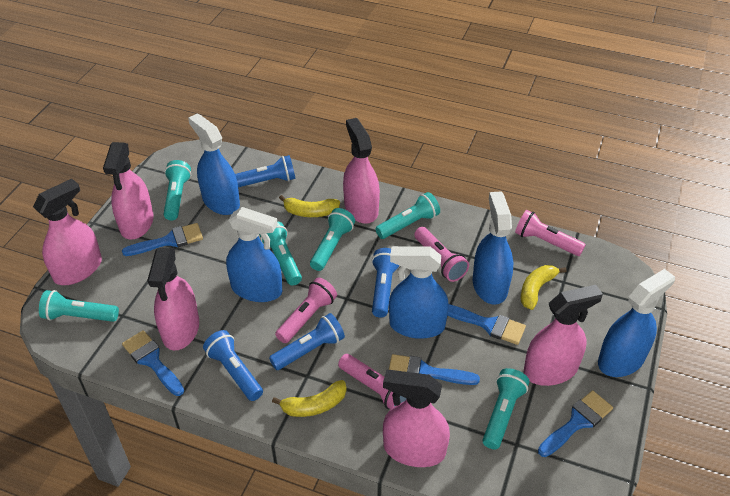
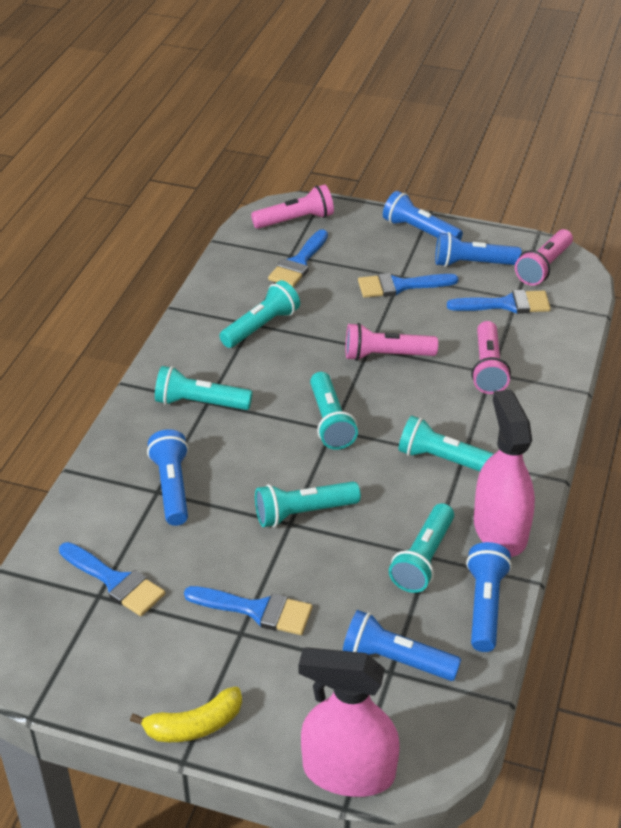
blue flashlight: 4 -> 5
blue spray bottle: 5 -> 0
pink spray bottle: 6 -> 2
yellow banana: 3 -> 1

